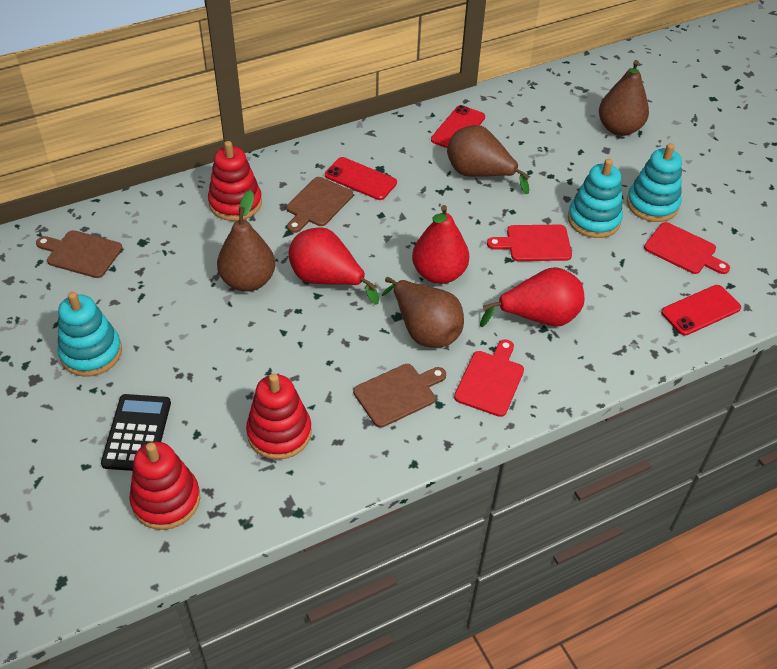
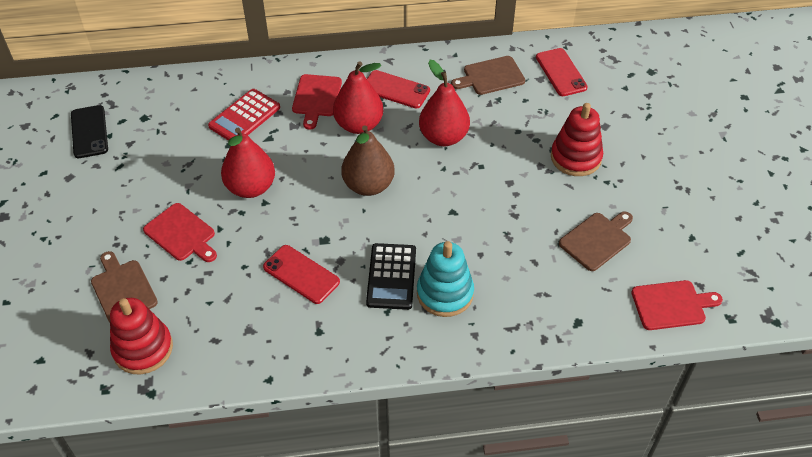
black phone: 0 -> 1
brown pear: 4 -> 1
red calculator: 0 -> 1
red stacking toy: 3 -> 2
turquoise stacking toy: 3 -> 1

